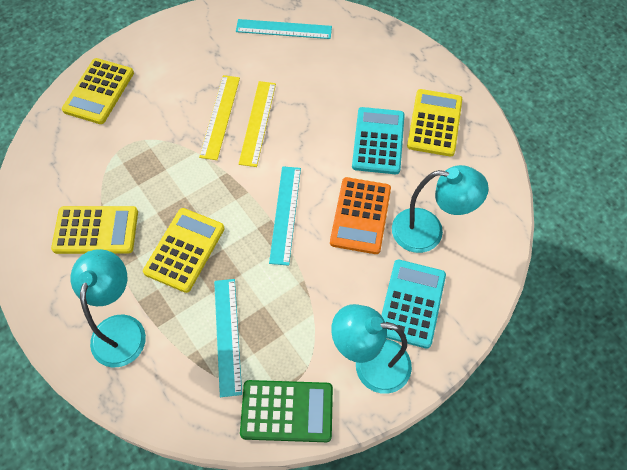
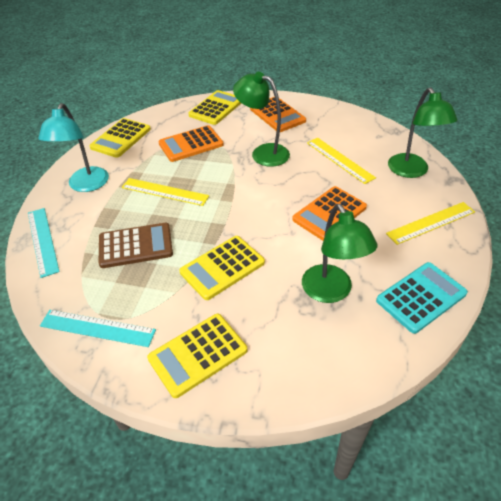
brown calculator: 0 -> 1
green calculator: 1 -> 0
green lamp: 0 -> 3
orange calculator: 1 -> 3
turquoise calculator: 2 -> 1
turquoise lamp: 3 -> 1
turquoise ruler: 3 -> 2
yellow ruler: 2 -> 3

